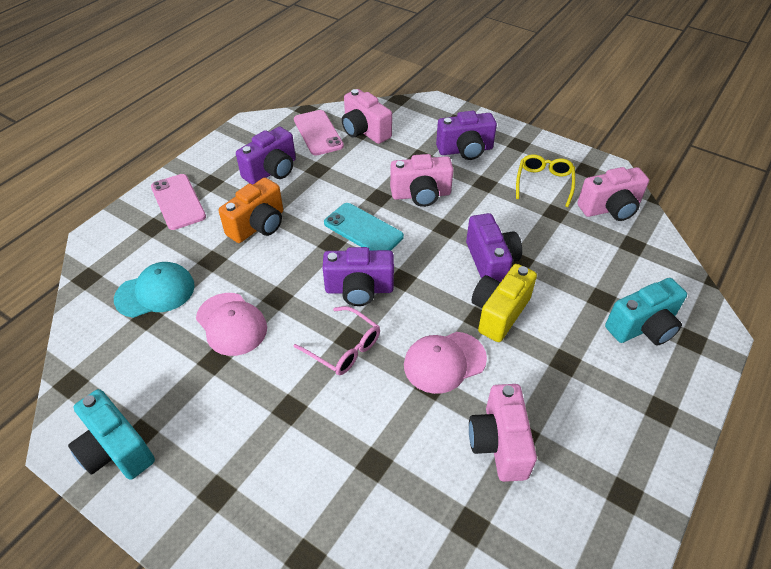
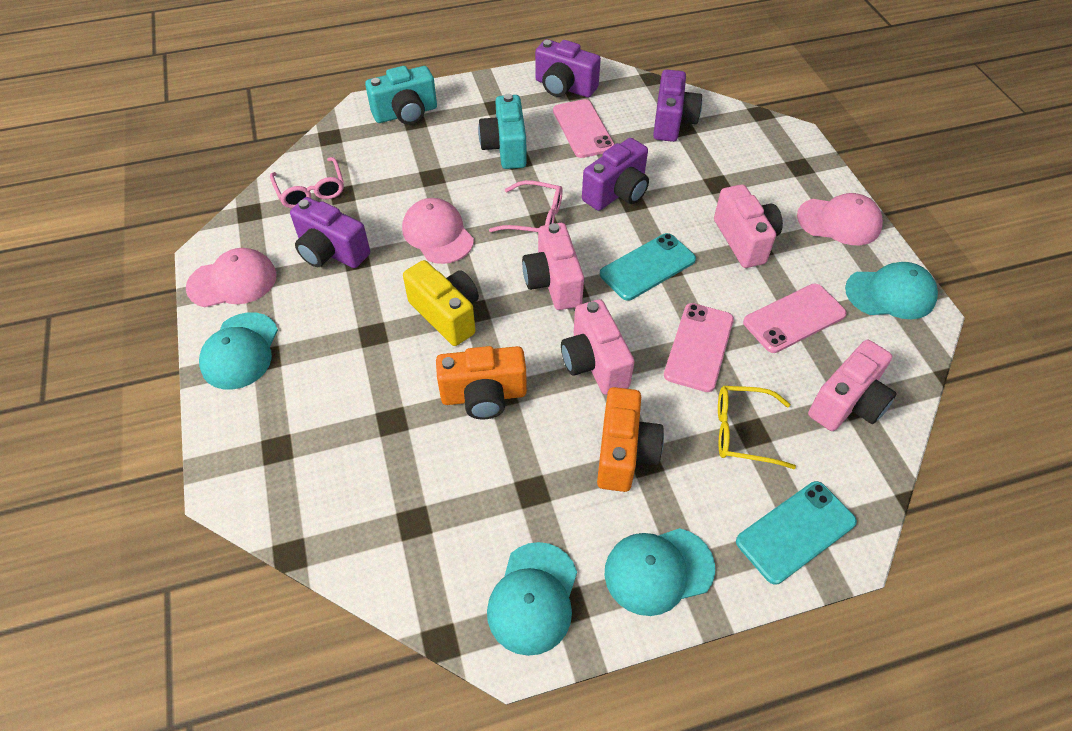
orange camera: 1 -> 2
pink cap: 2 -> 3
pink glasses: 1 -> 2
pink phone: 2 -> 3
turquoise cap: 1 -> 4
turquoise phone: 1 -> 2

